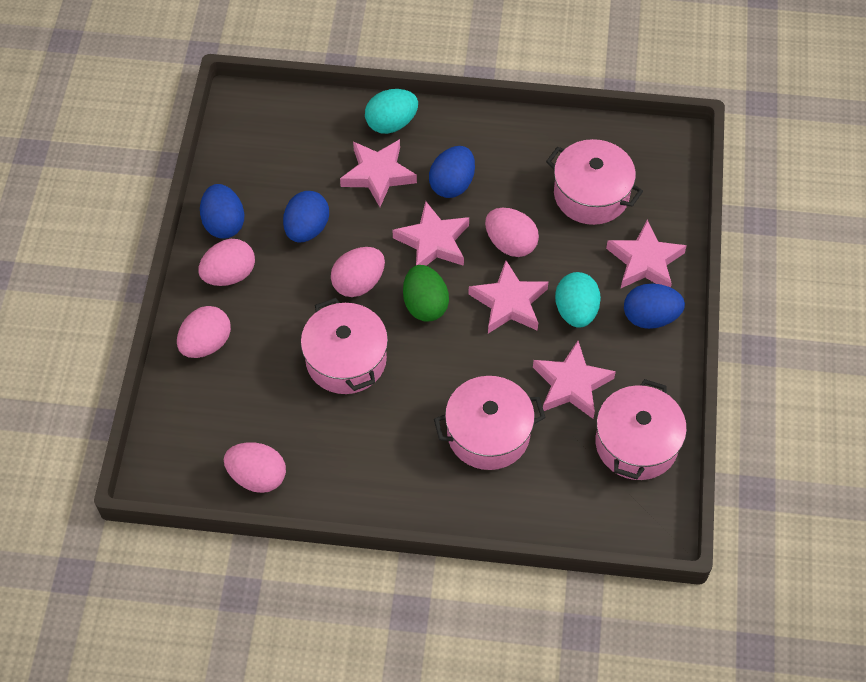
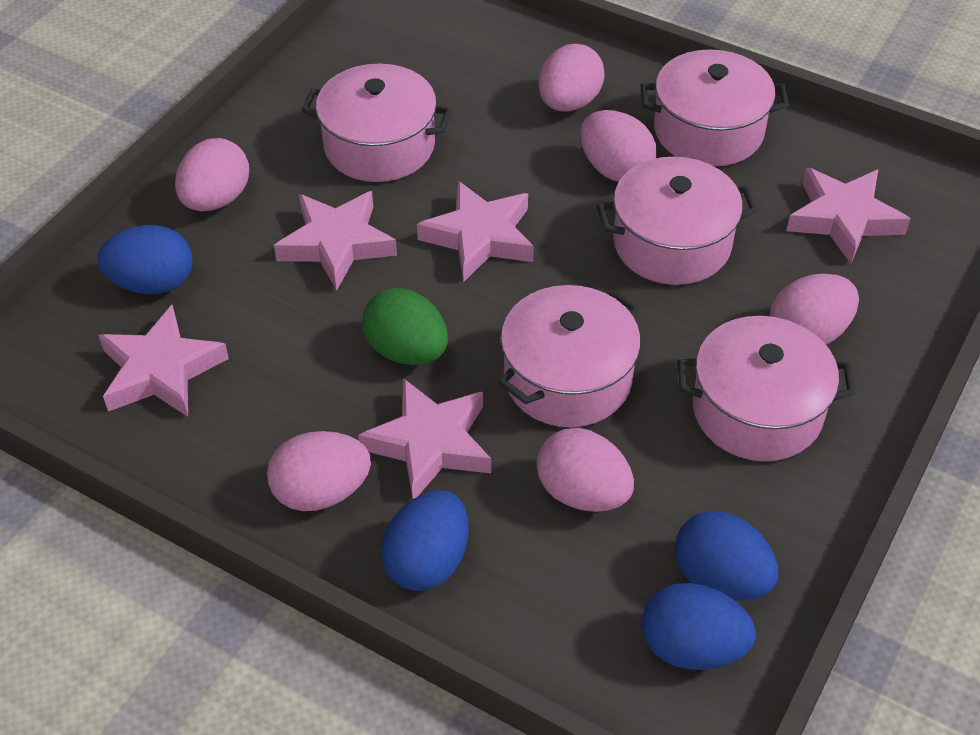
pink egg: 5 -> 6
pink pot: 4 -> 5
turquoise egg: 2 -> 0

